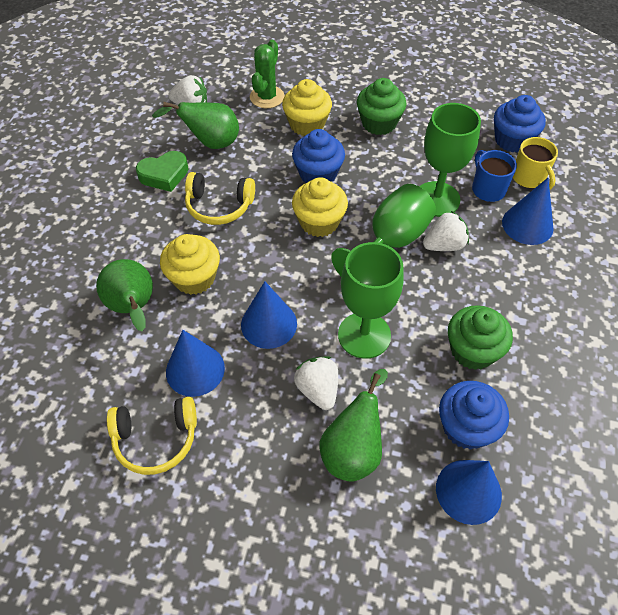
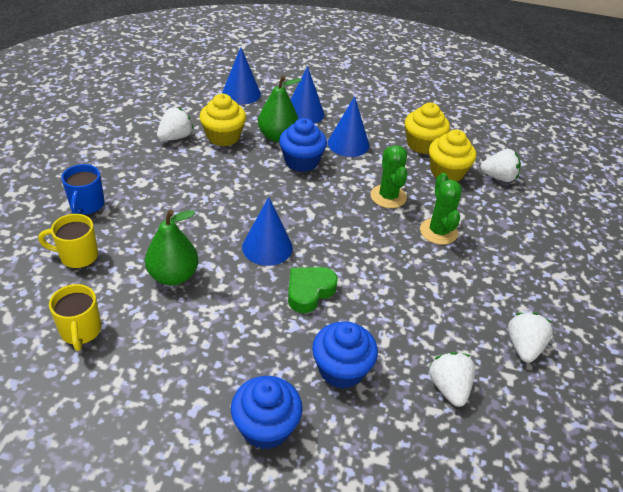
green cactus: 1 -> 2
green cupcake: 2 -> 0
green goblet: 3 -> 0
green pear: 3 -> 2
white strawberry: 3 -> 4
yellow headphones: 2 -> 0
yellow mug: 1 -> 2

